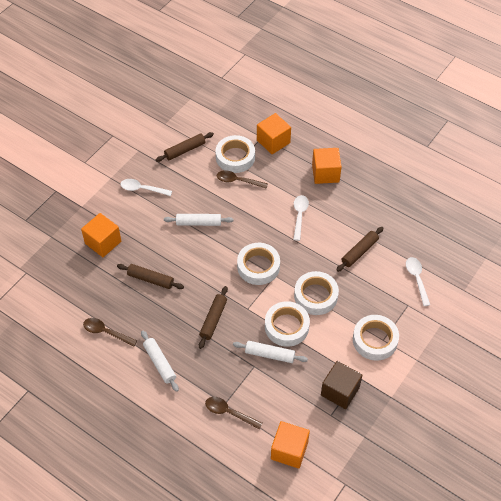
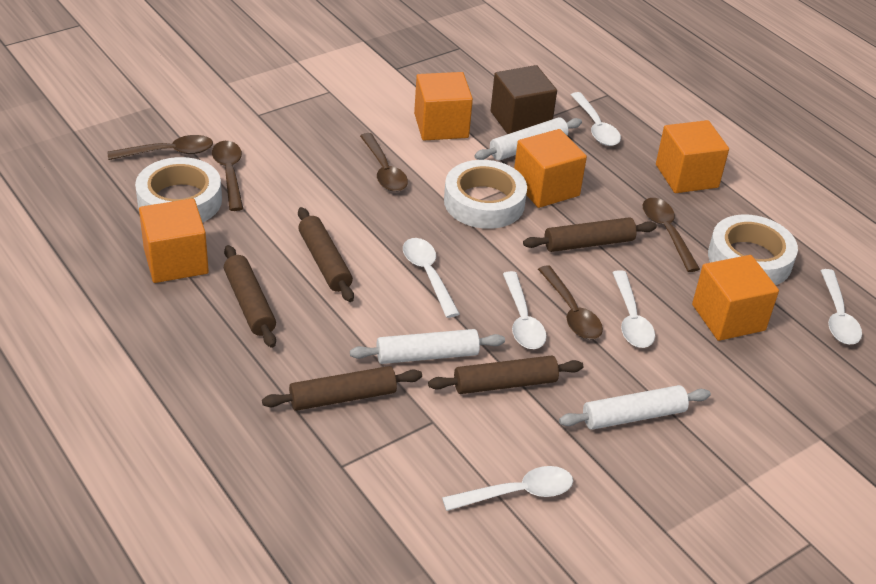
brown rolling pin: 4 -> 5
brown spoon: 3 -> 5
orange cube: 4 -> 5
white spoon: 3 -> 6
white tape: 5 -> 3

